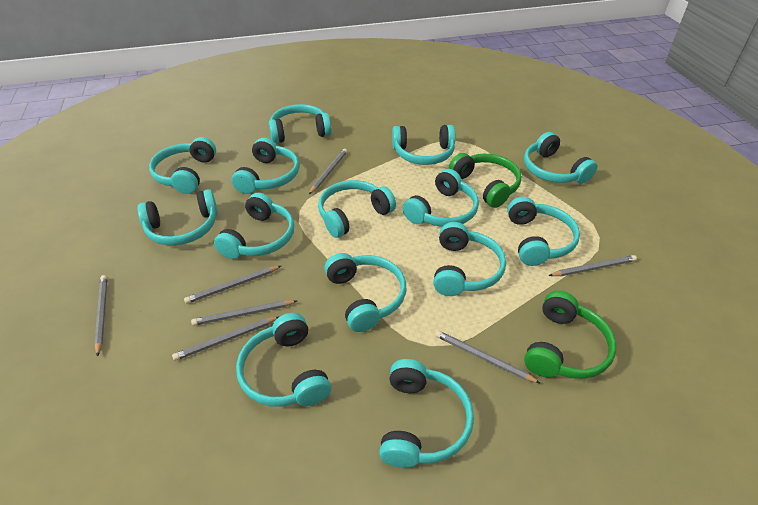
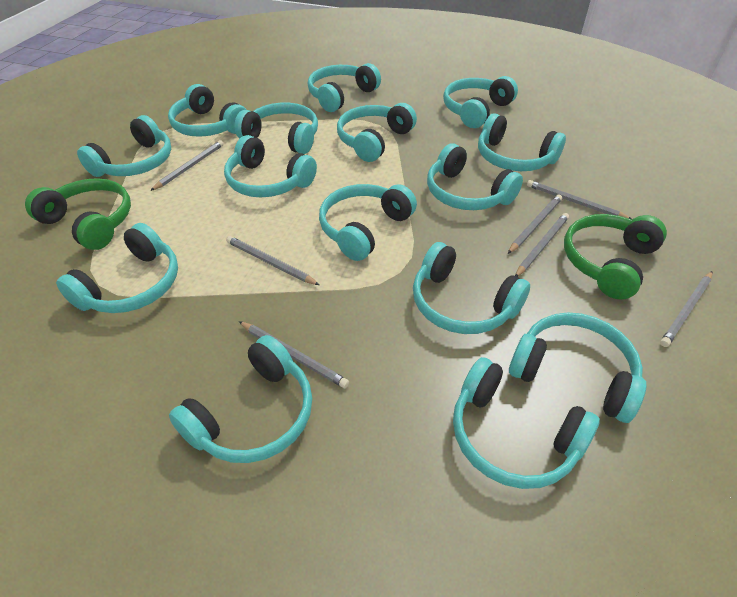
turquoise headphones: 14 -> 15

